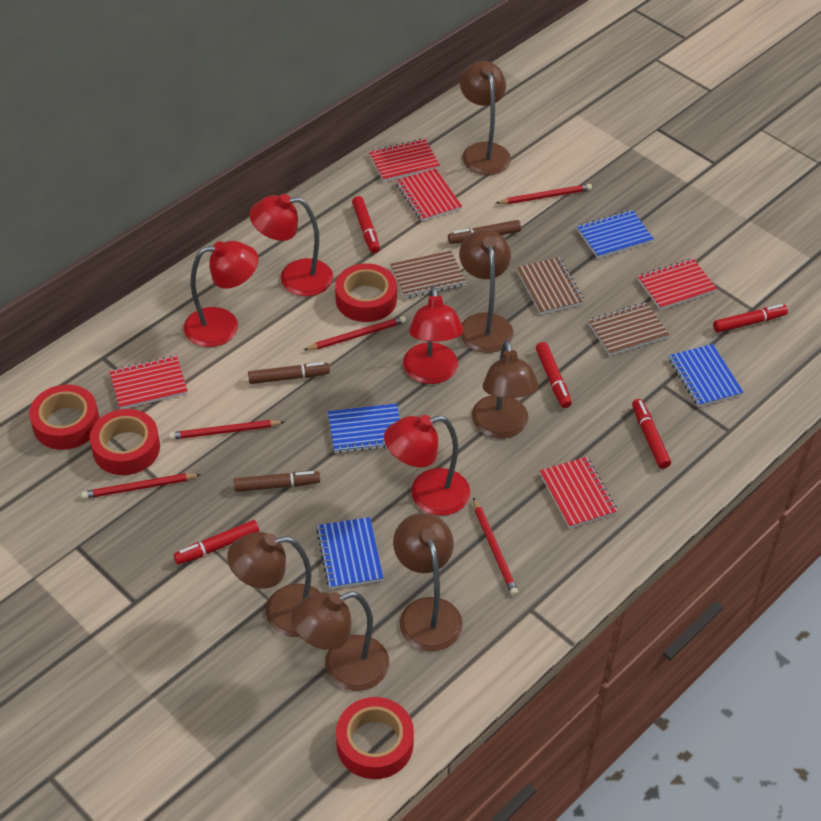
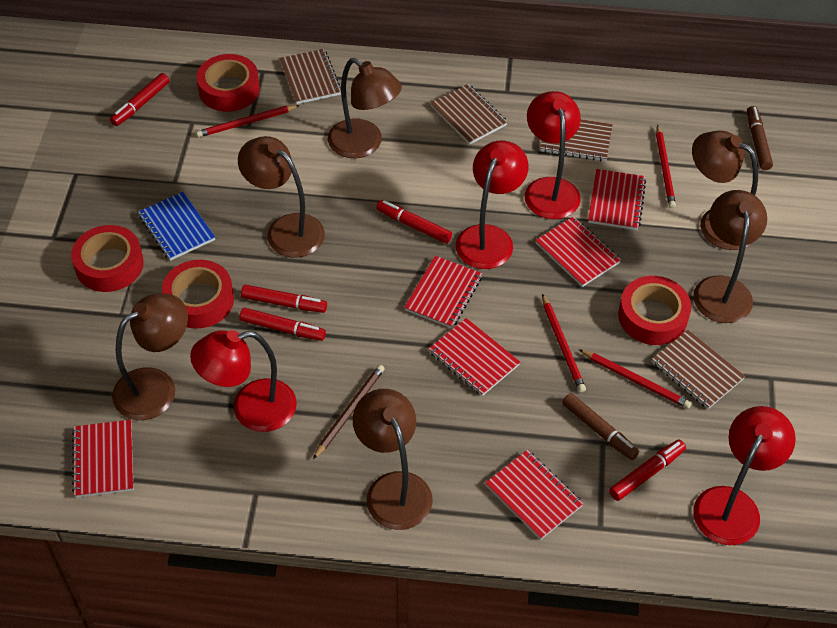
blue notebook: 4 -> 1
brown marker: 3 -> 2
brown notebook: 3 -> 4
brown pencil: 0 -> 1
red notebook: 5 -> 6
red pencil: 5 -> 4

